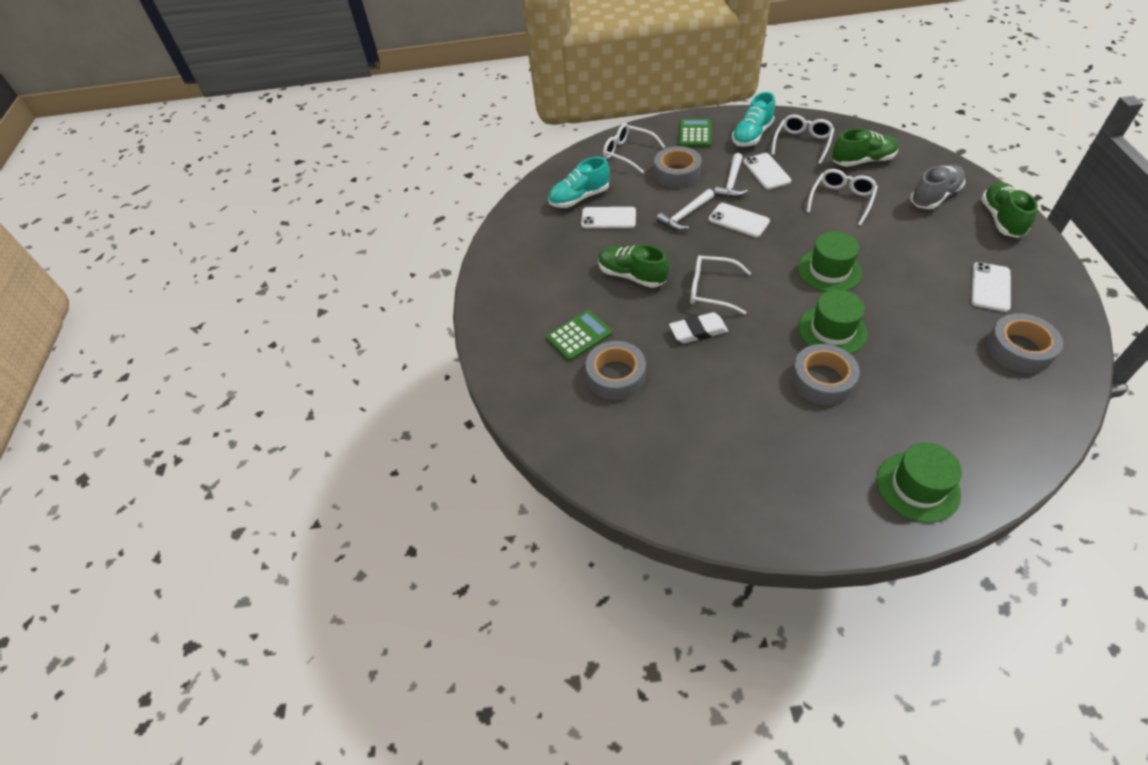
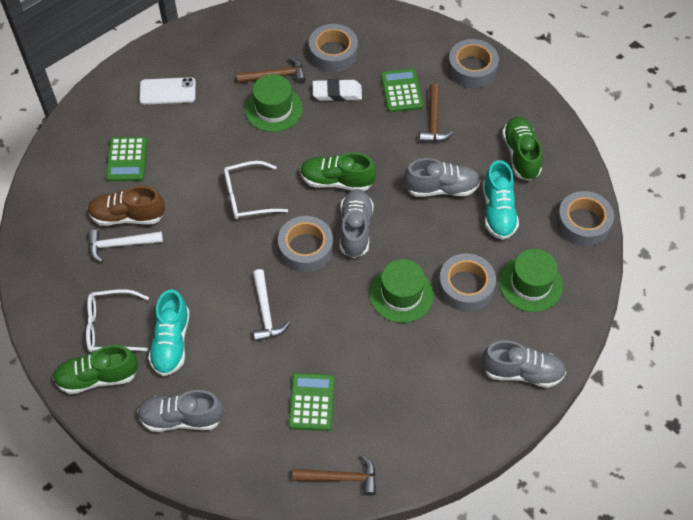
brown hammer: 0 -> 3
brown shoe: 0 -> 1
green calculator: 2 -> 3
grey shoe: 1 -> 4
grey tape: 4 -> 5
white glasses: 4 -> 2
white phone: 4 -> 1

